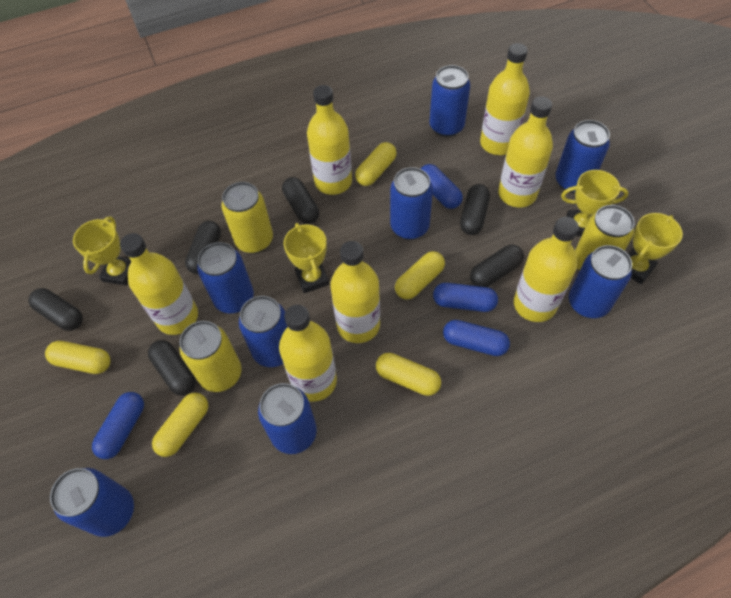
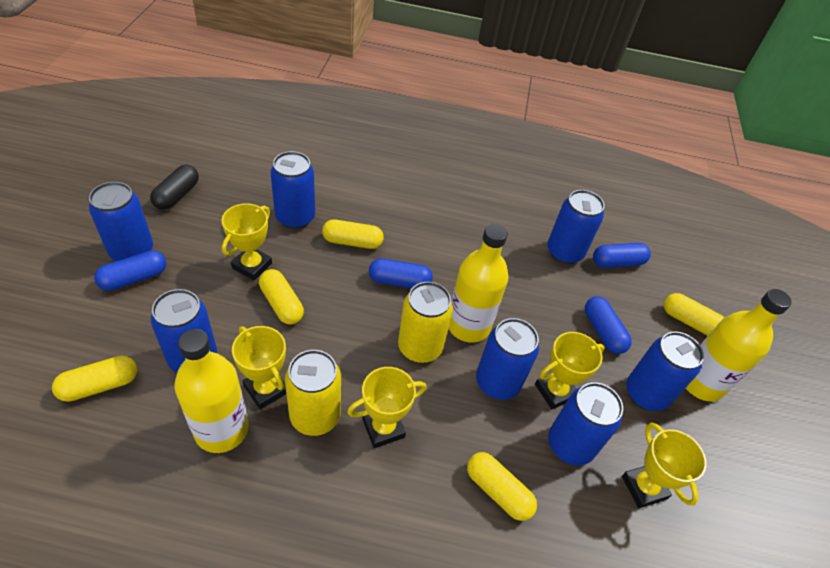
black capsule: 6 -> 1
blue can: 8 -> 7
yellow bottle: 7 -> 3
yellow can: 3 -> 2
yellow trophy: 4 -> 5

